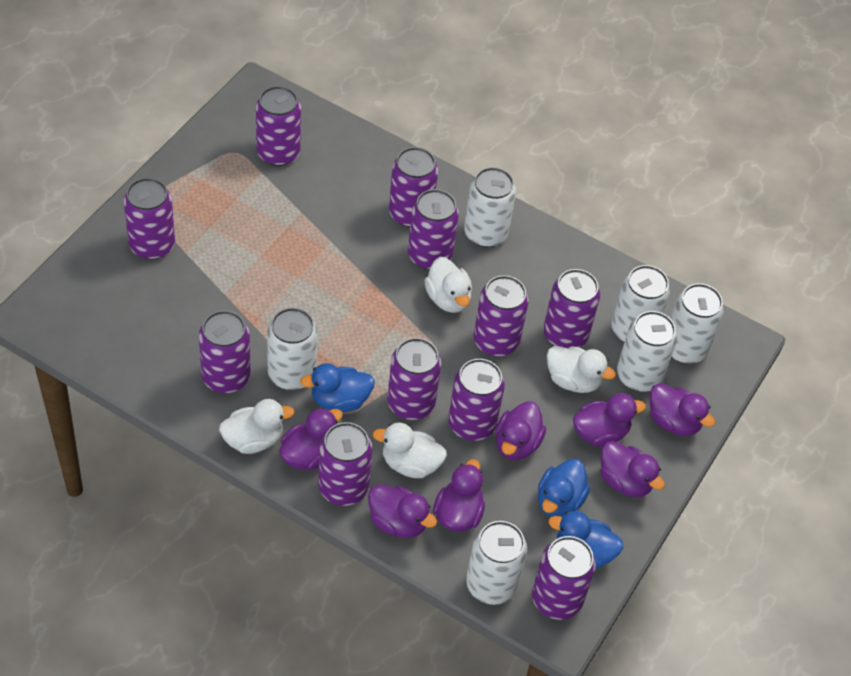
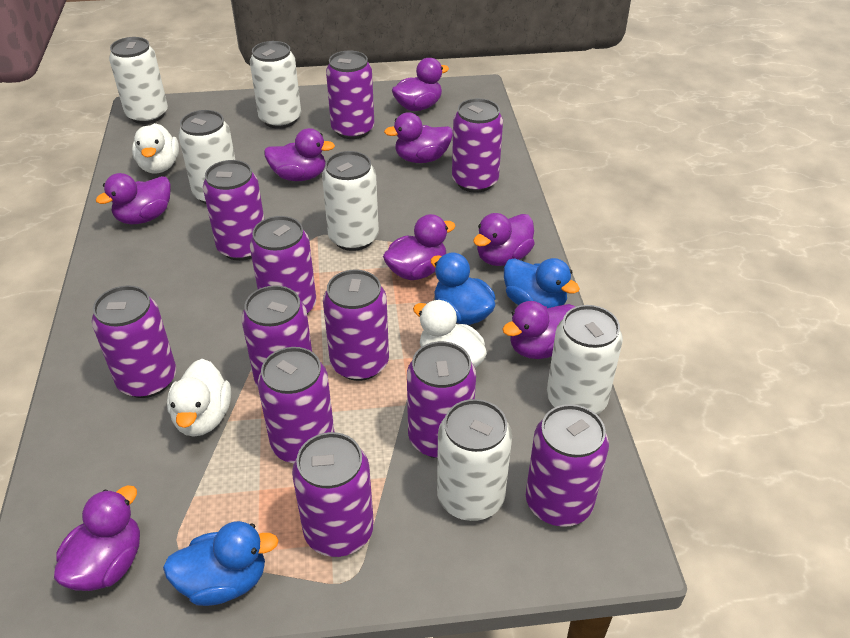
purple duck: 7 -> 8
white duck: 4 -> 3

